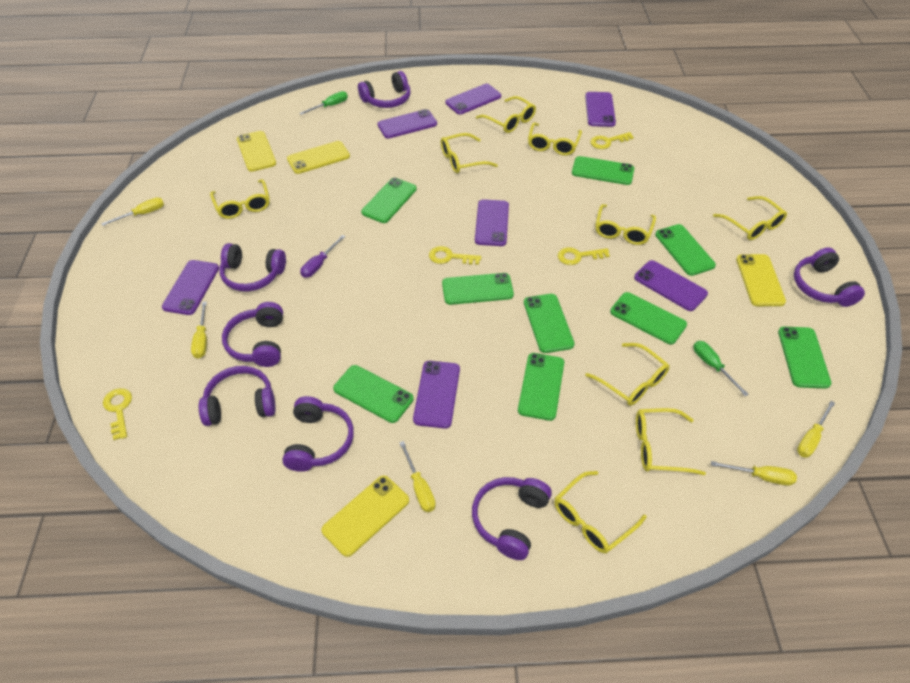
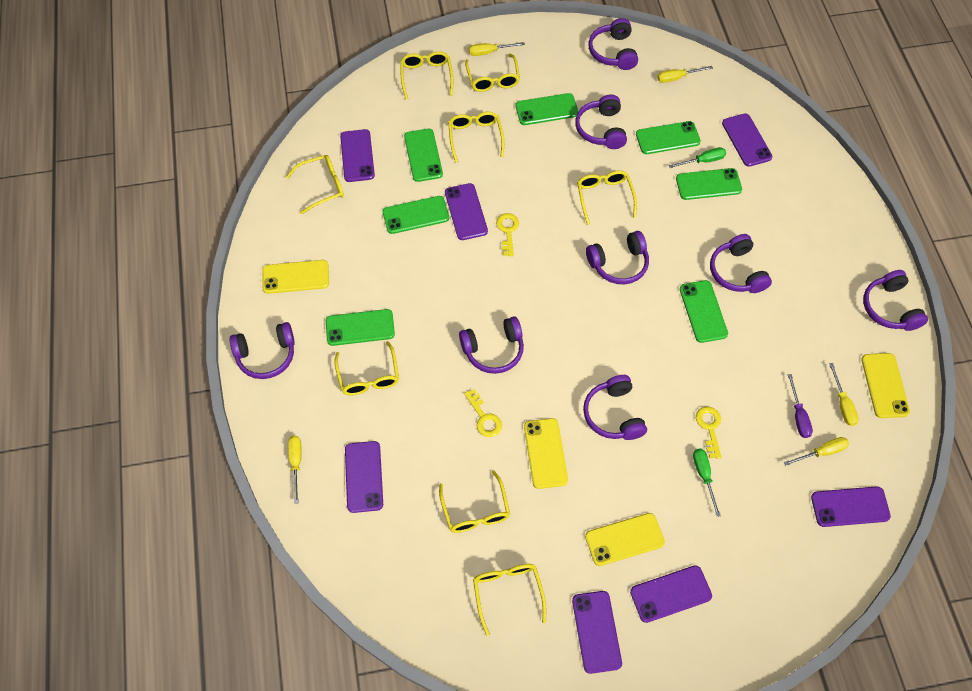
green phone: 9 -> 7
purple headphones: 7 -> 8
yellow glasses: 9 -> 8
yellow key: 4 -> 3

